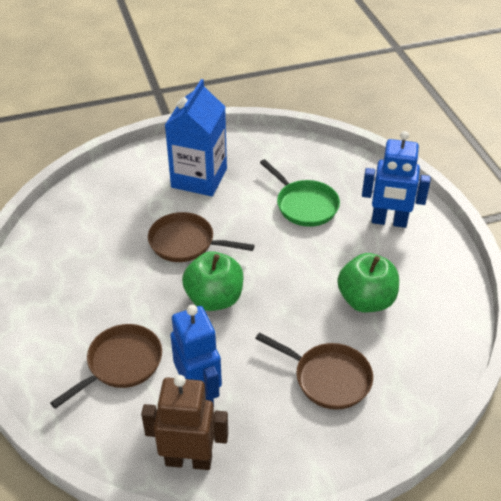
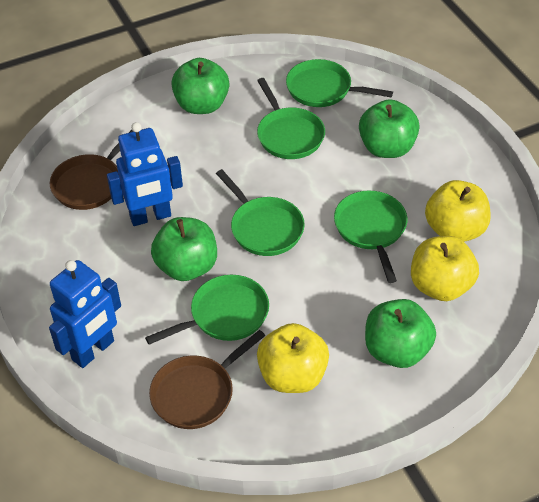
blue carton: 1 -> 0
brown pan: 3 -> 2
brown robot: 1 -> 0
green apple: 2 -> 4
green pan: 1 -> 5
yellow apple: 0 -> 3

